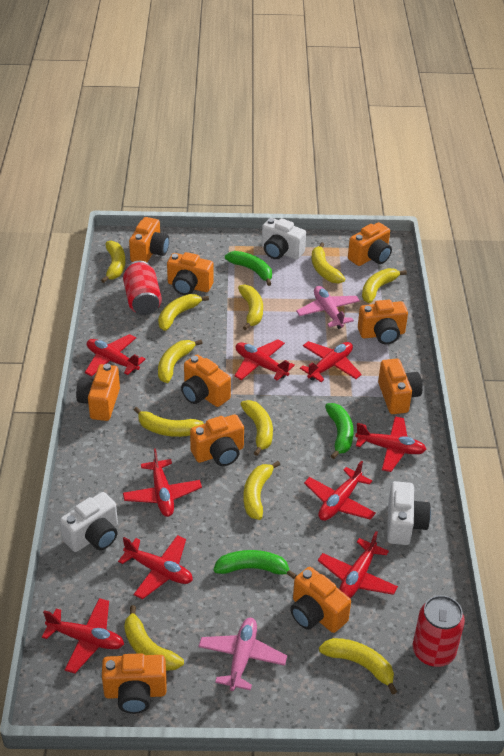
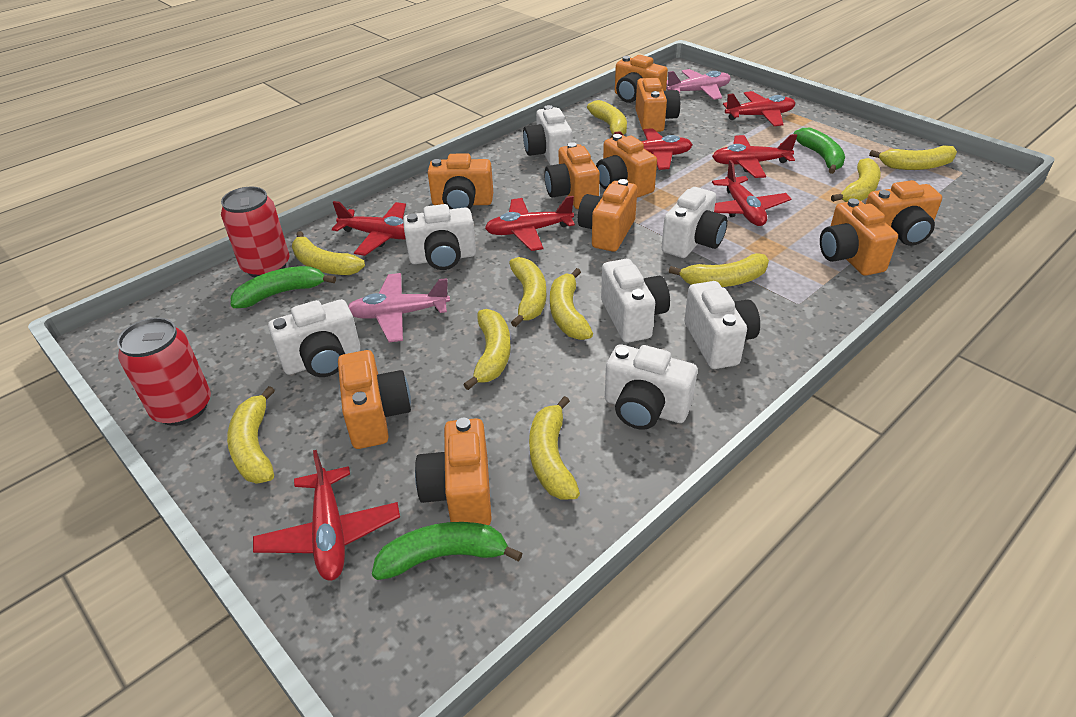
red plane: 9 -> 7
white camera: 3 -> 7
yellow banana: 11 -> 10

